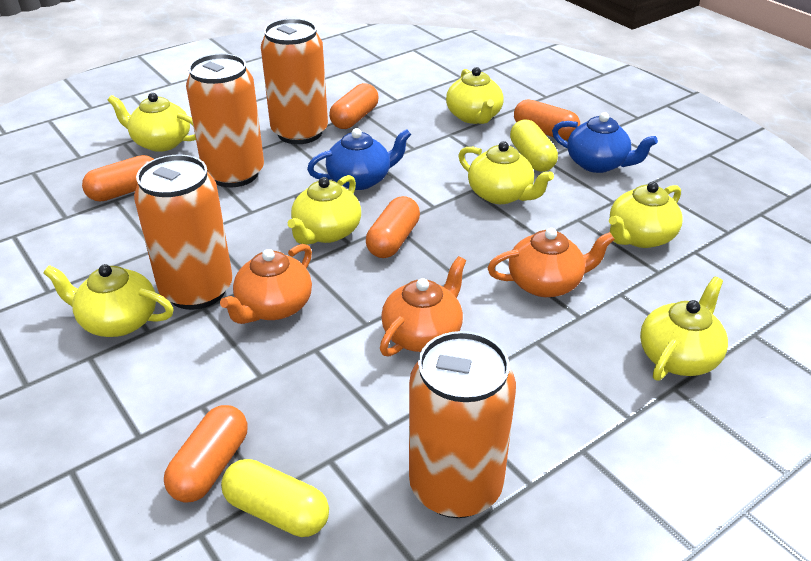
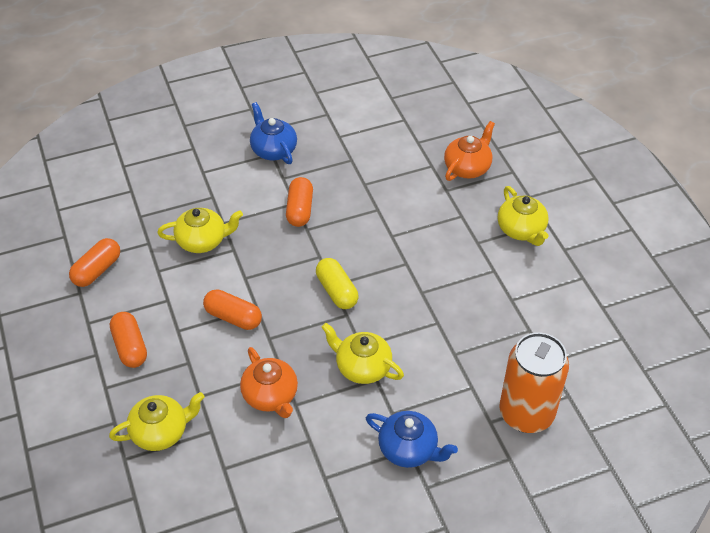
orange can: 4 -> 1
orange capsule: 5 -> 4
orange teapot: 3 -> 2
yellow capsule: 2 -> 1
yellow teapot: 7 -> 4

